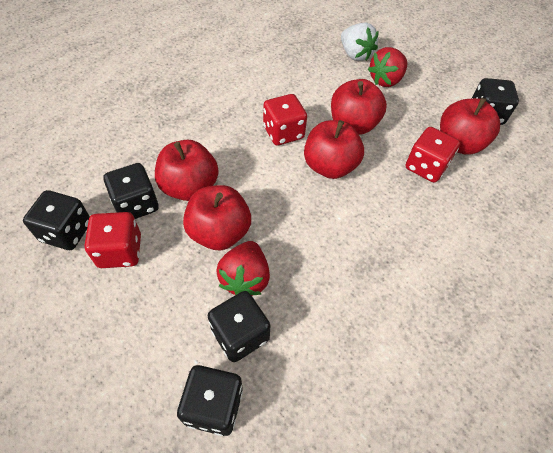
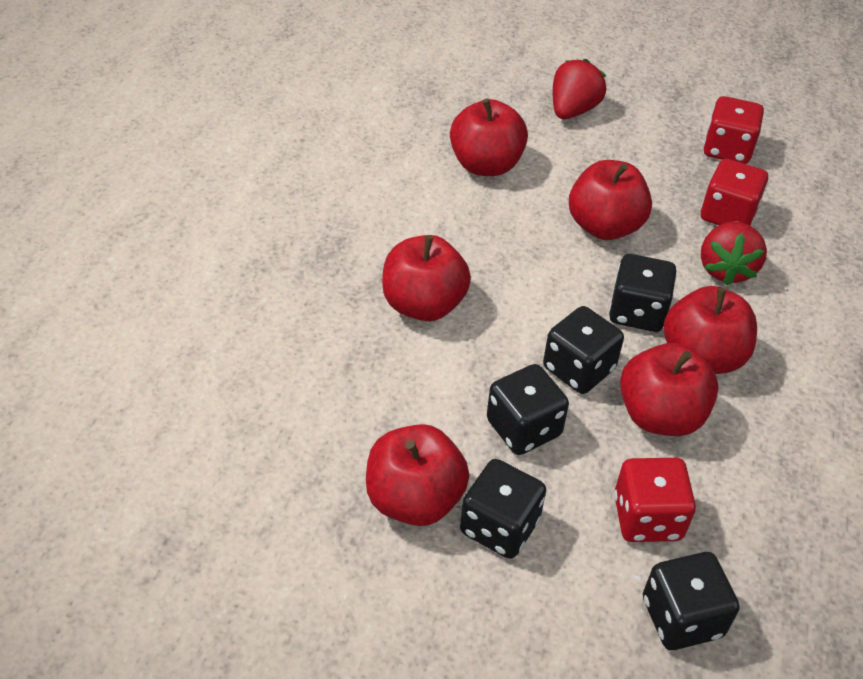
red apple: 5 -> 6
white strawberry: 1 -> 0

